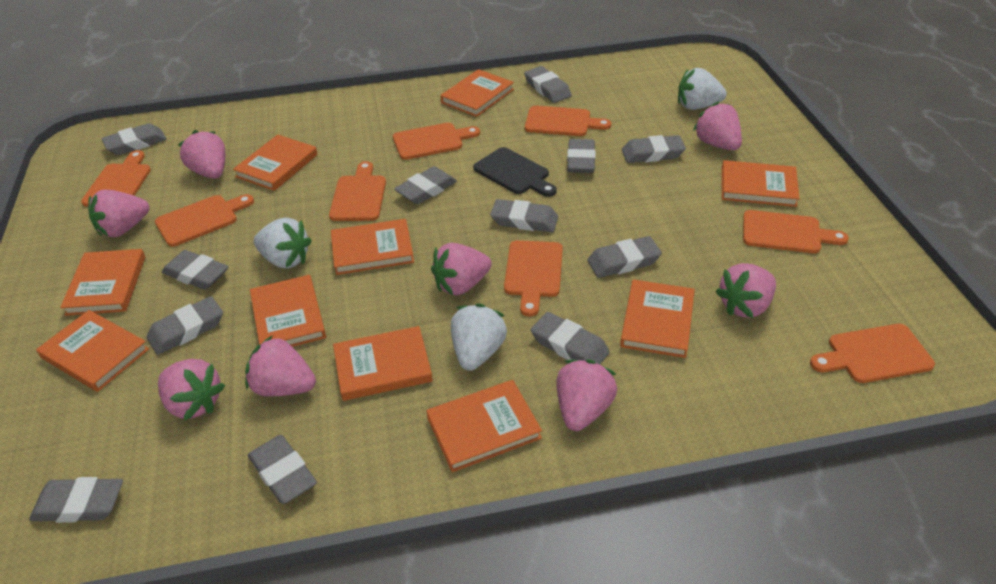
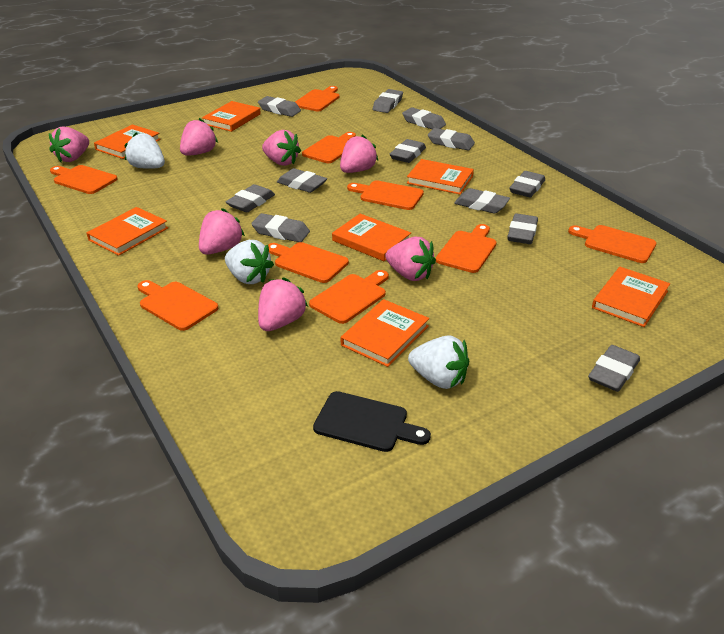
orange book: 10 -> 7
orange cutting board: 8 -> 9
pink strawberry: 8 -> 7

